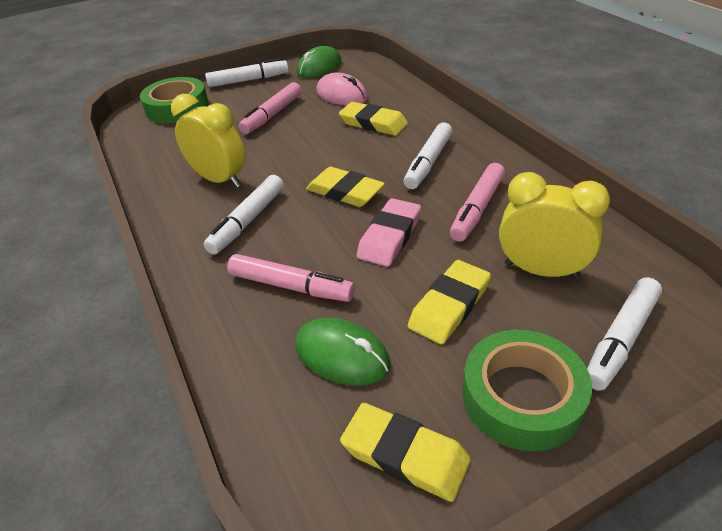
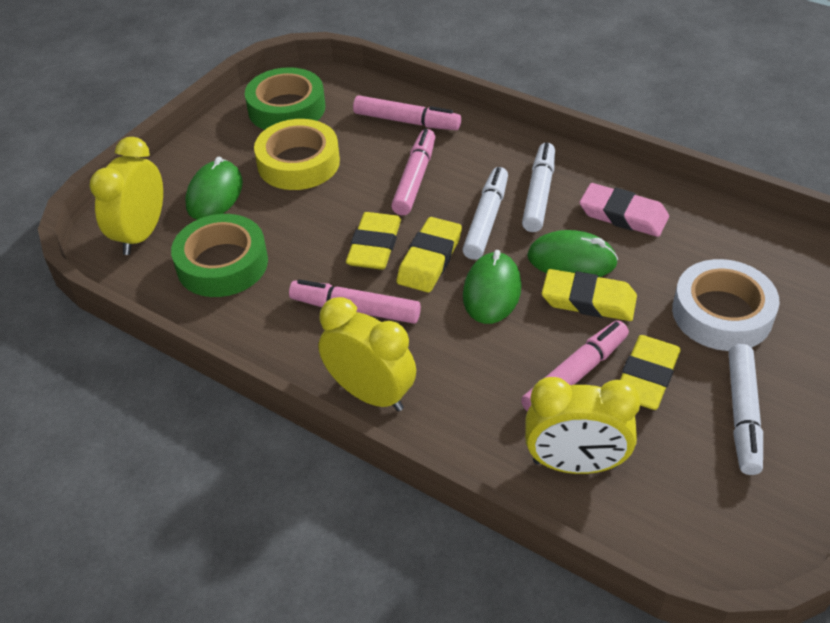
green mouse: 2 -> 3
pink marker: 3 -> 4
pink mouse: 1 -> 0
white marker: 4 -> 3
white tape: 0 -> 1
yellow clock: 2 -> 3
yellow tape: 0 -> 1

